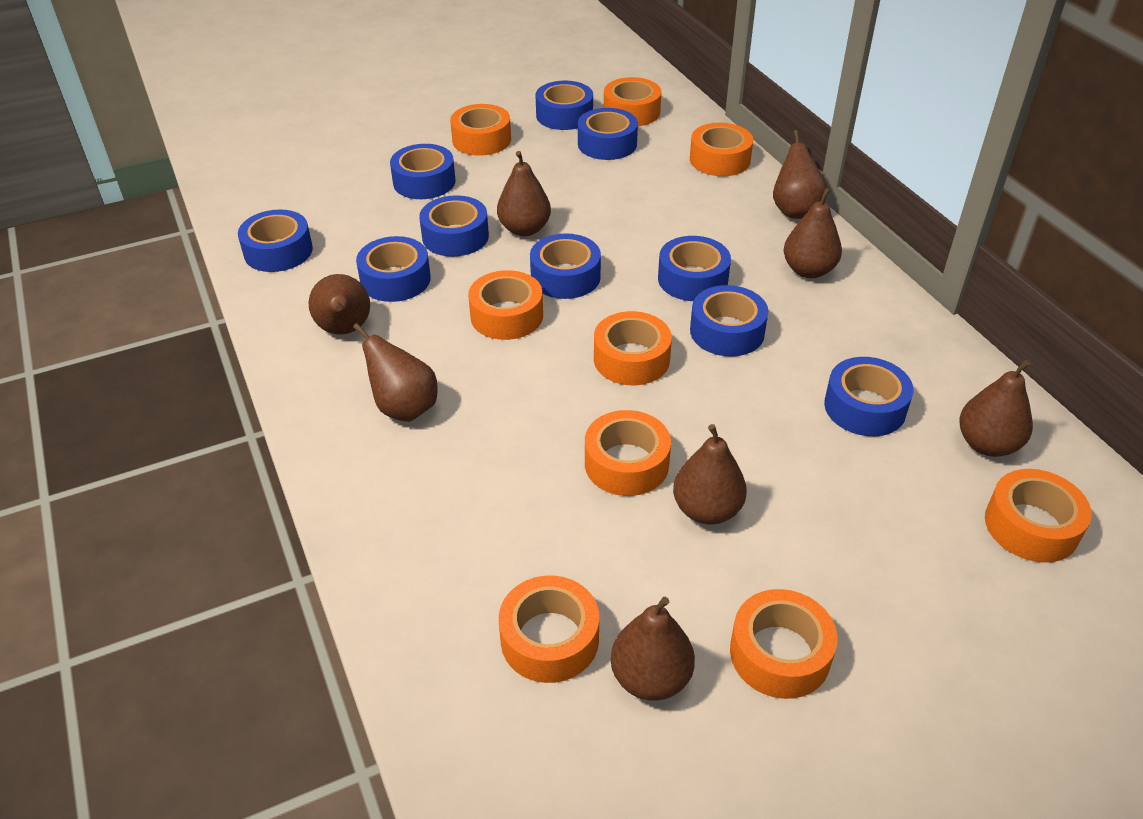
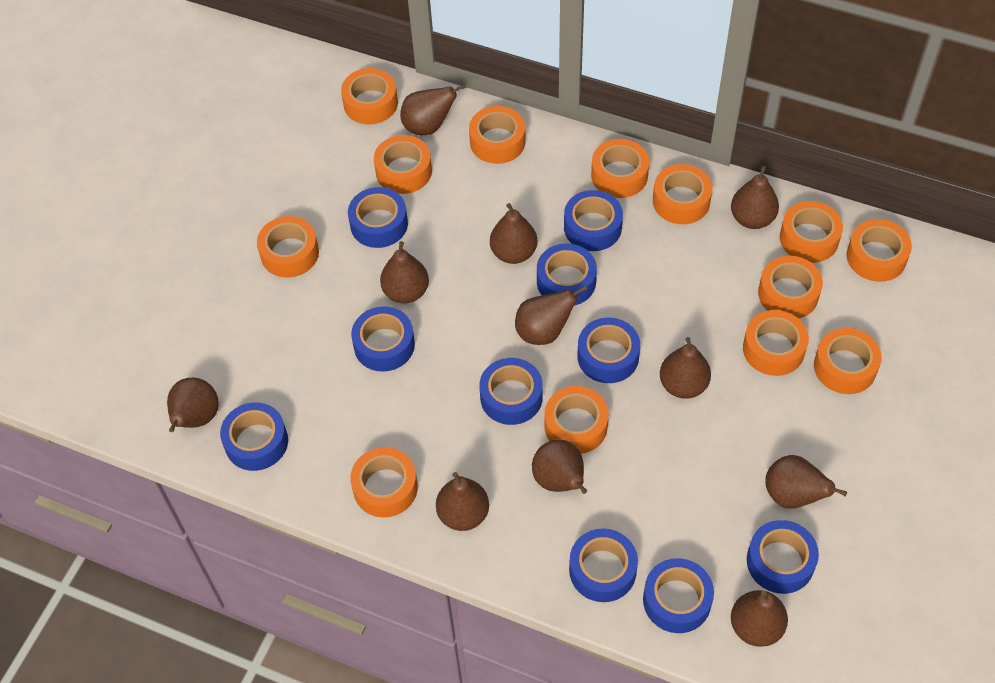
brown pear: 8 -> 11
orange tape: 9 -> 13

